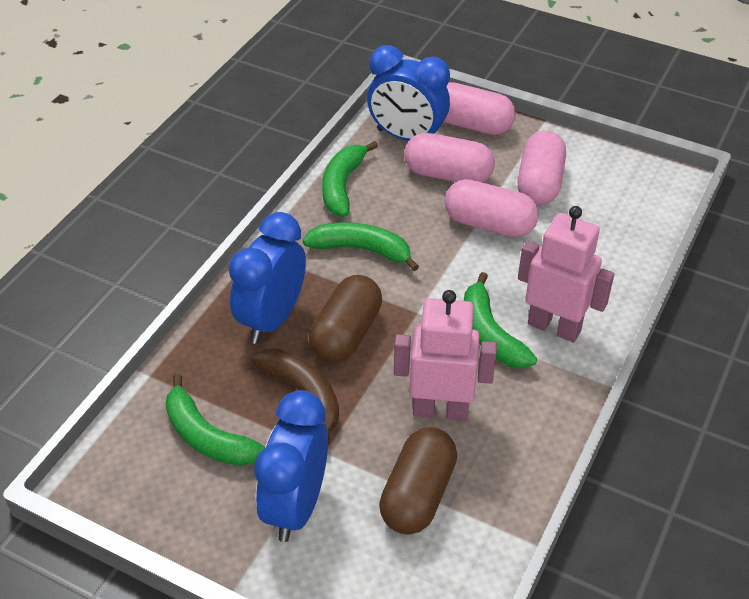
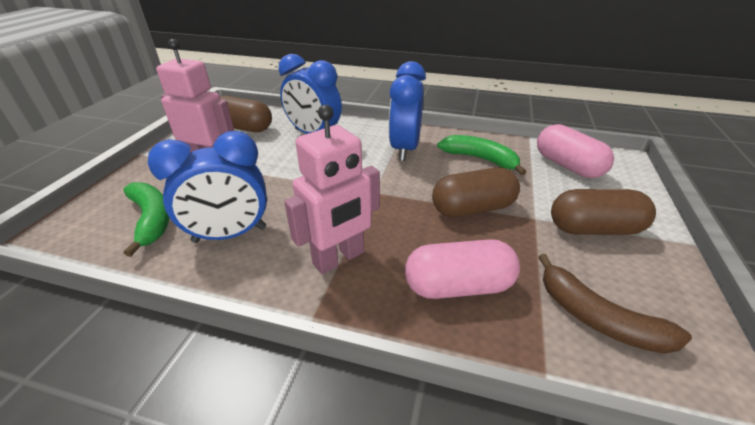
brown capsule: 2 -> 3
green banana: 4 -> 2
pink capsule: 4 -> 2

